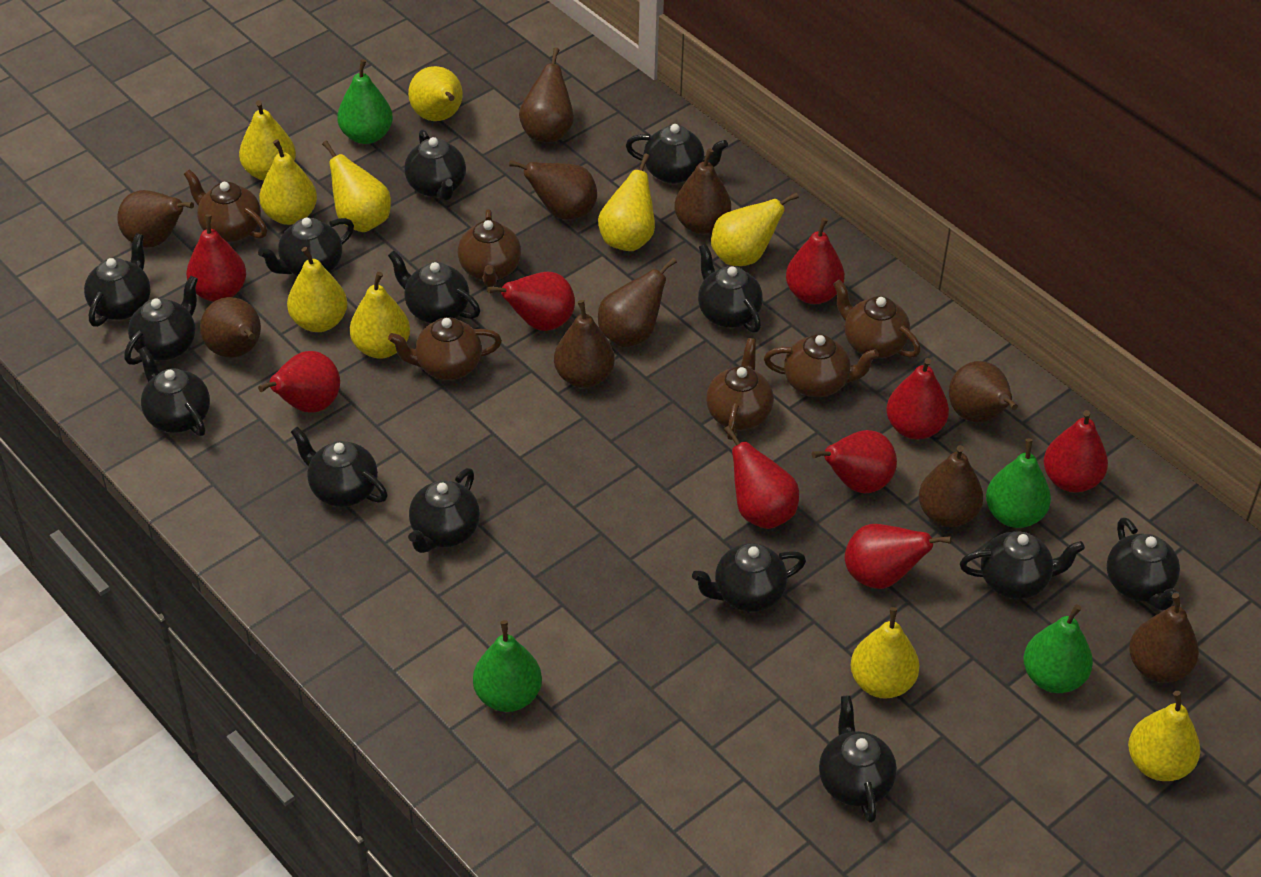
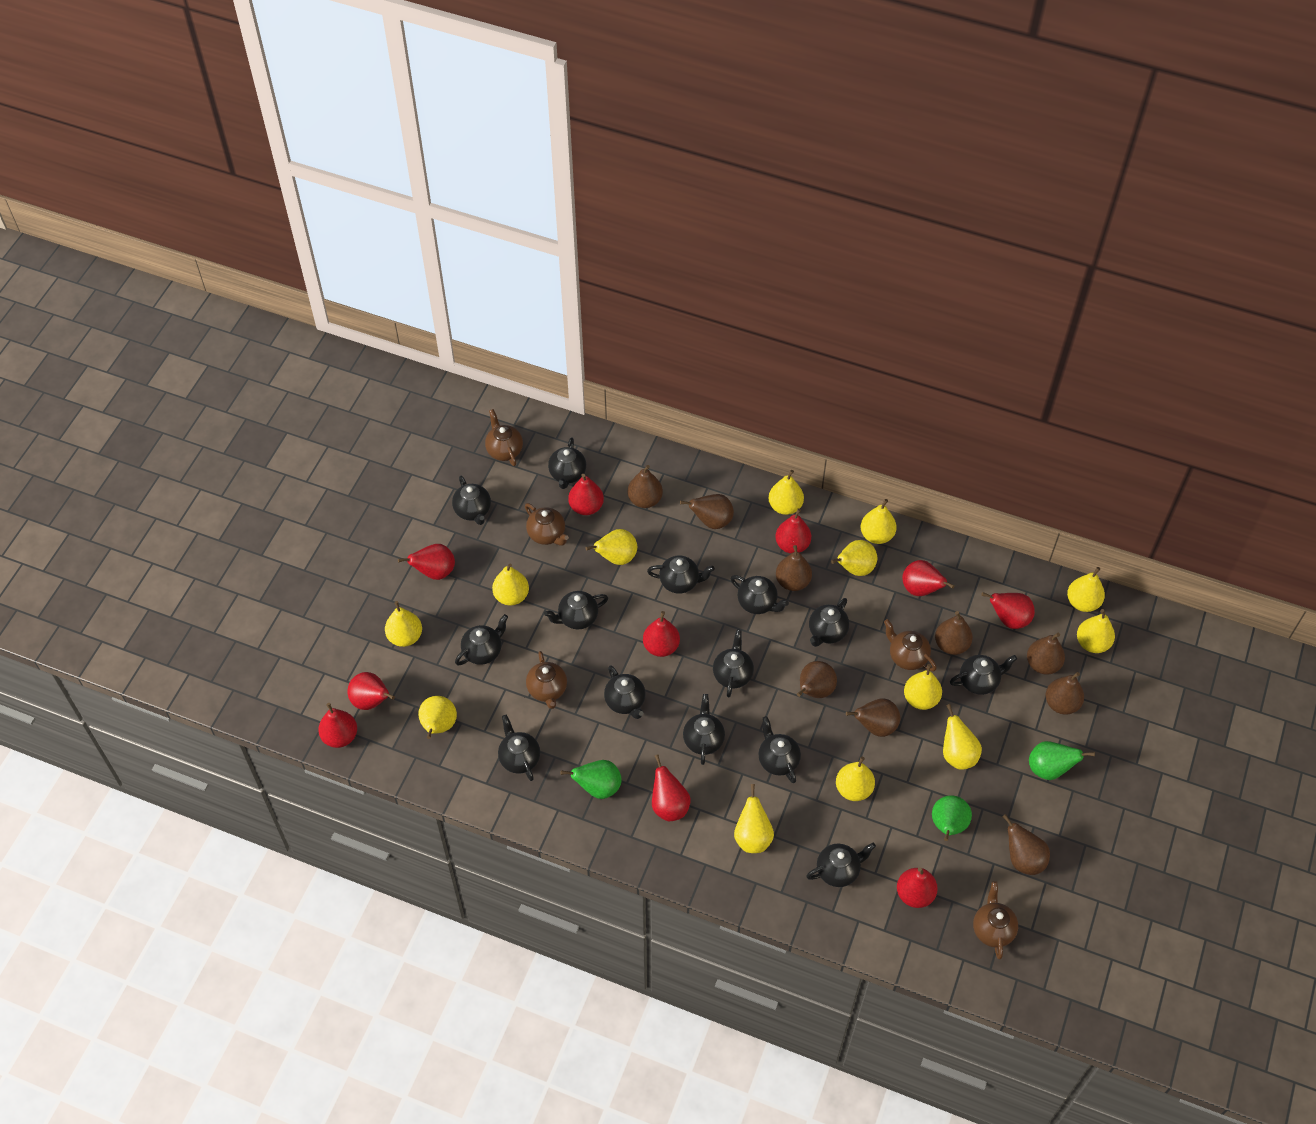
brown pear: 10 -> 9
brown teapot: 6 -> 5
green pear: 4 -> 3
red pear: 9 -> 10
yellow pear: 10 -> 13

